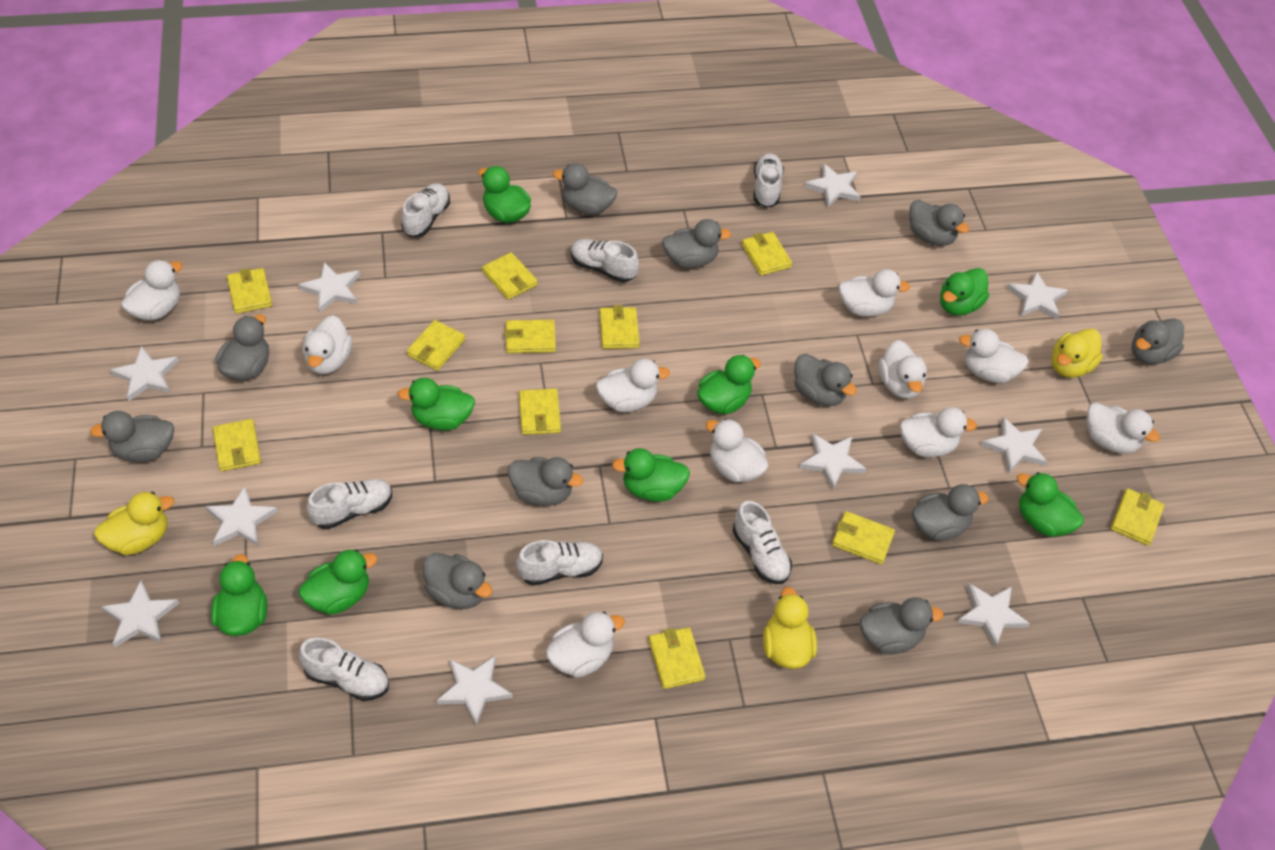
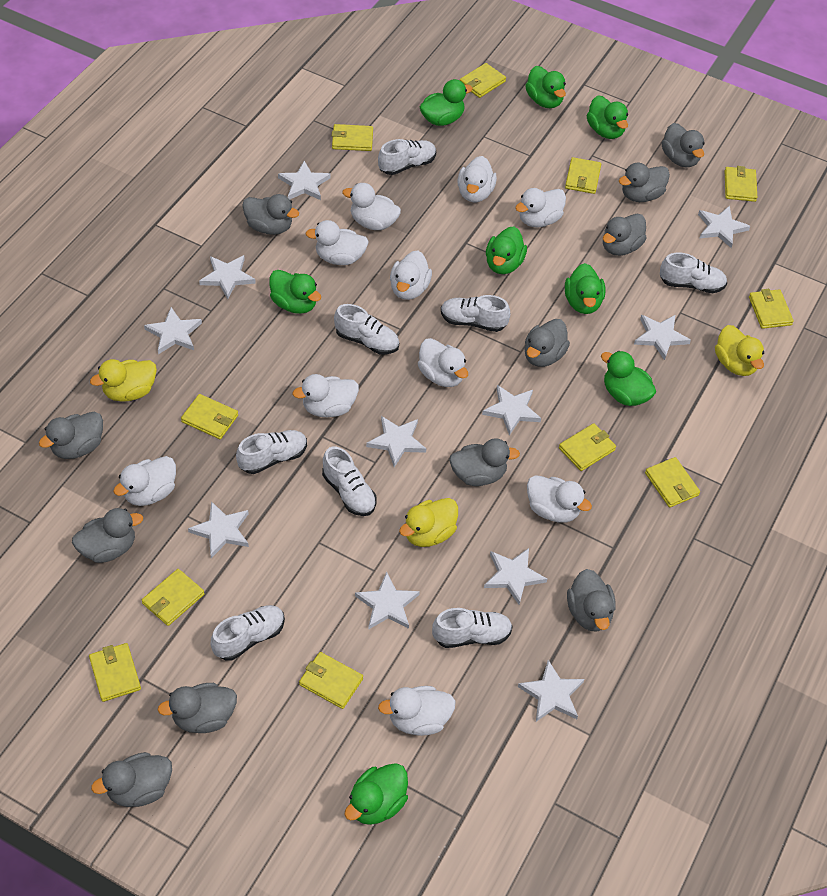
white shoe: 7 -> 8
white star: 10 -> 11

